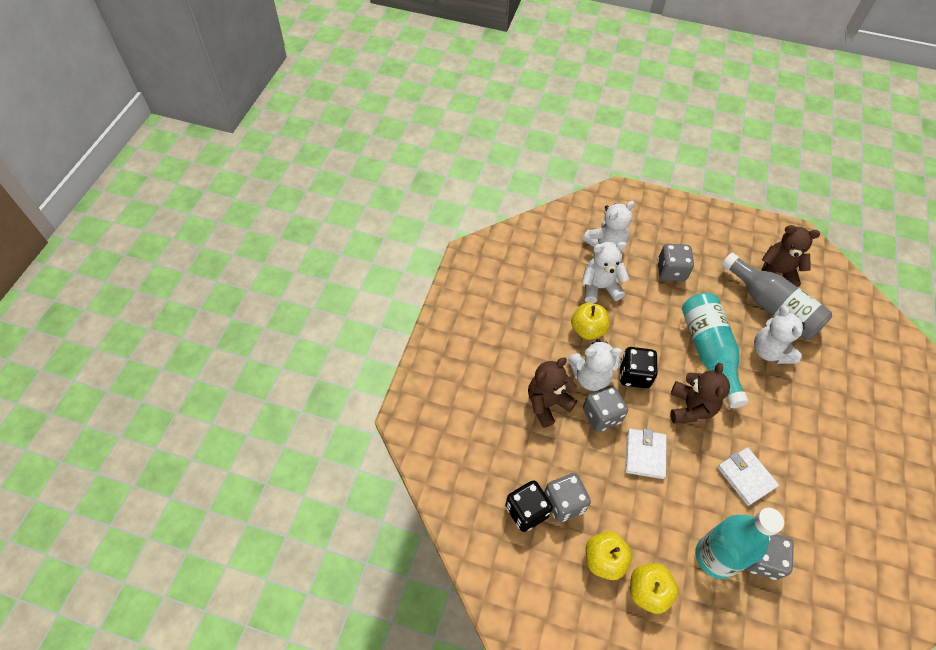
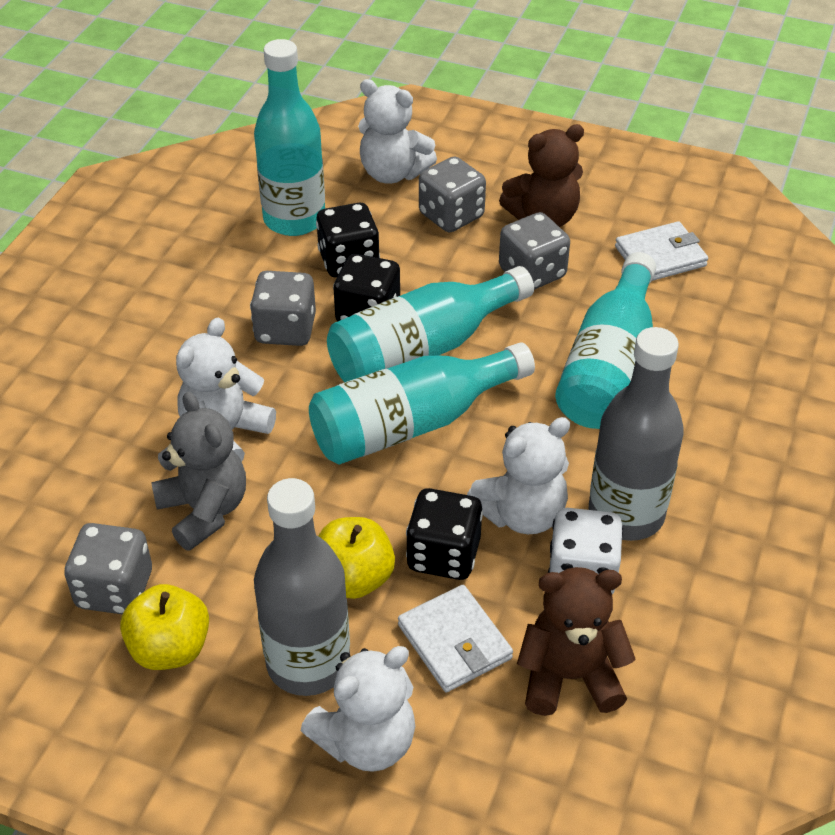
black dice: 2 -> 3
brown teddy bear: 3 -> 2
grey bottle: 1 -> 2
grey teddy bear: 0 -> 1
turquoise bottle: 2 -> 4
white dice: 0 -> 1
yellow apple: 3 -> 2

